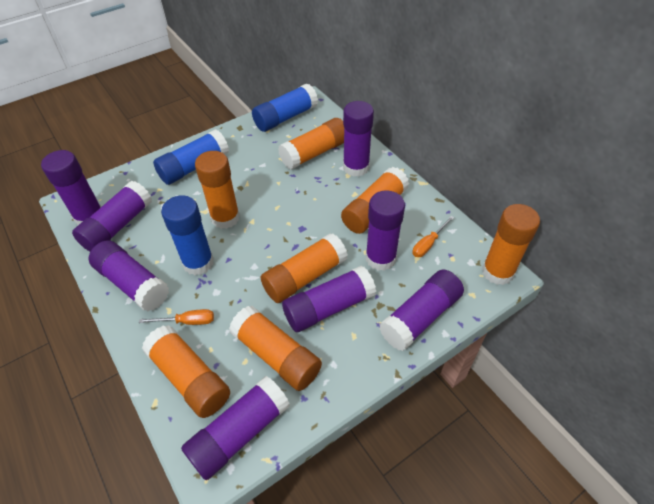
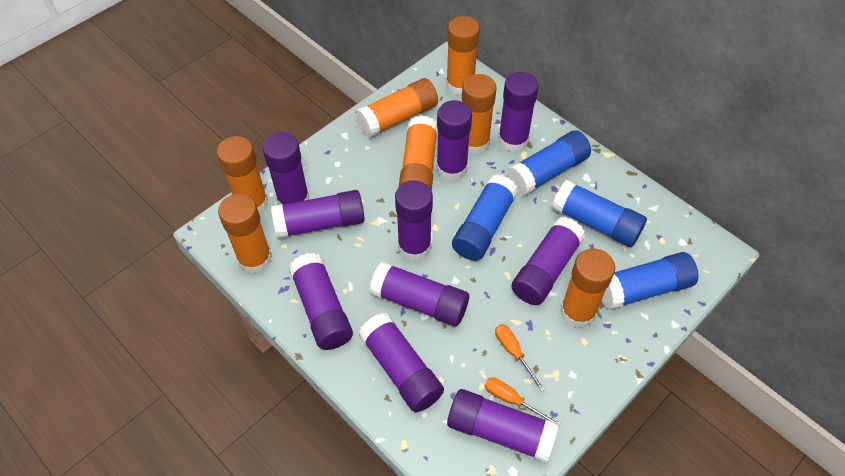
blue glue stick: 3 -> 4
purple glue stick: 8 -> 10

